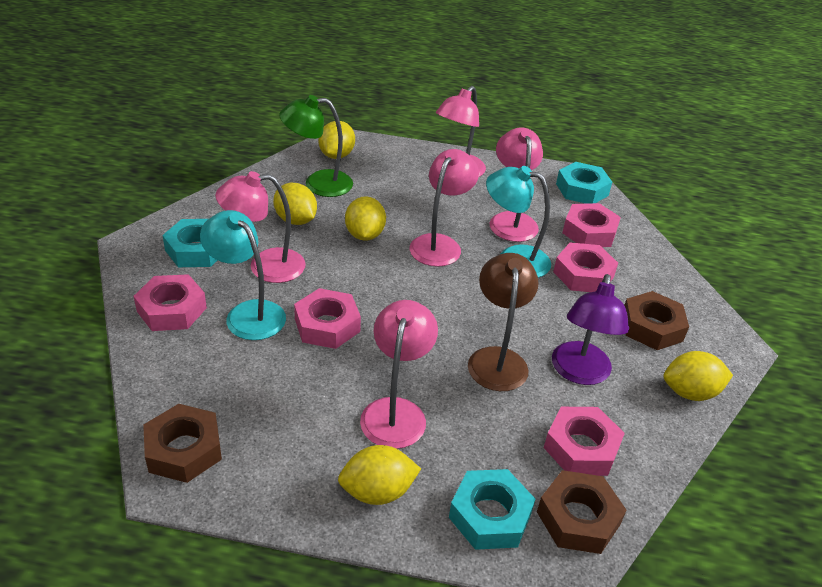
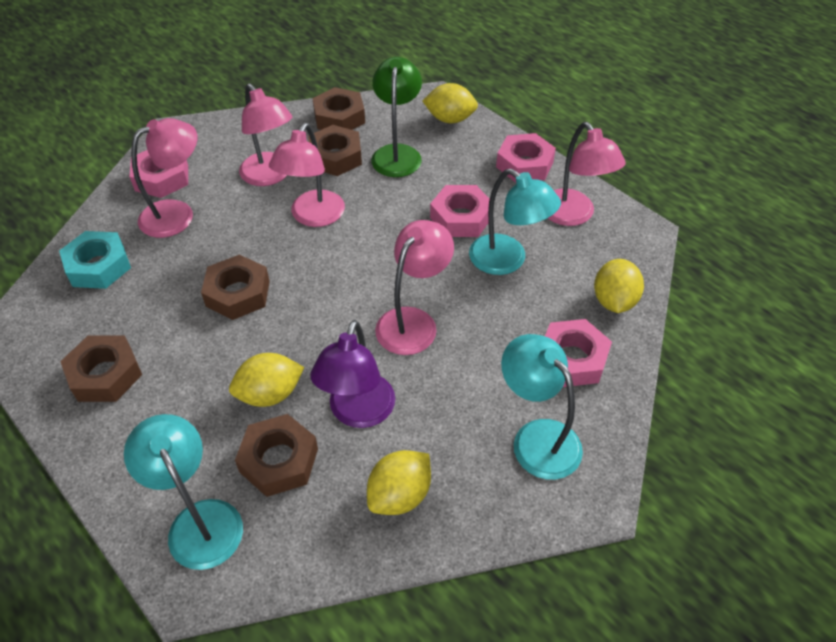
brown lamp: 1 -> 0
brown nut: 3 -> 5
pink nut: 5 -> 4
turquoise lamp: 2 -> 3
turquoise nut: 3 -> 1
yellow lemon: 5 -> 4

